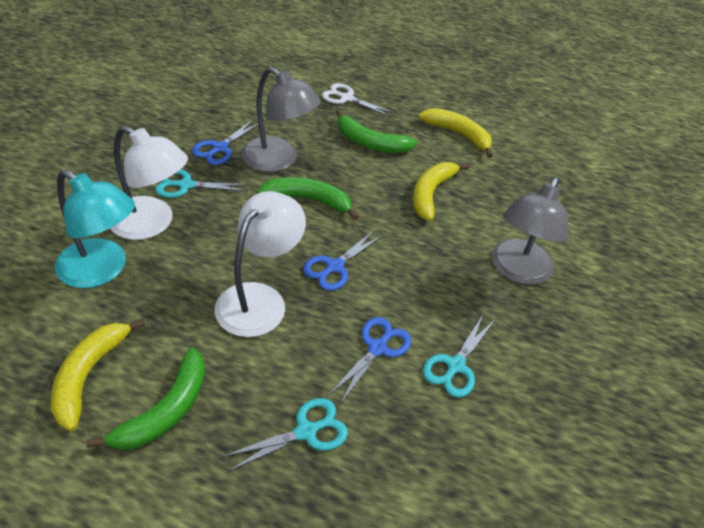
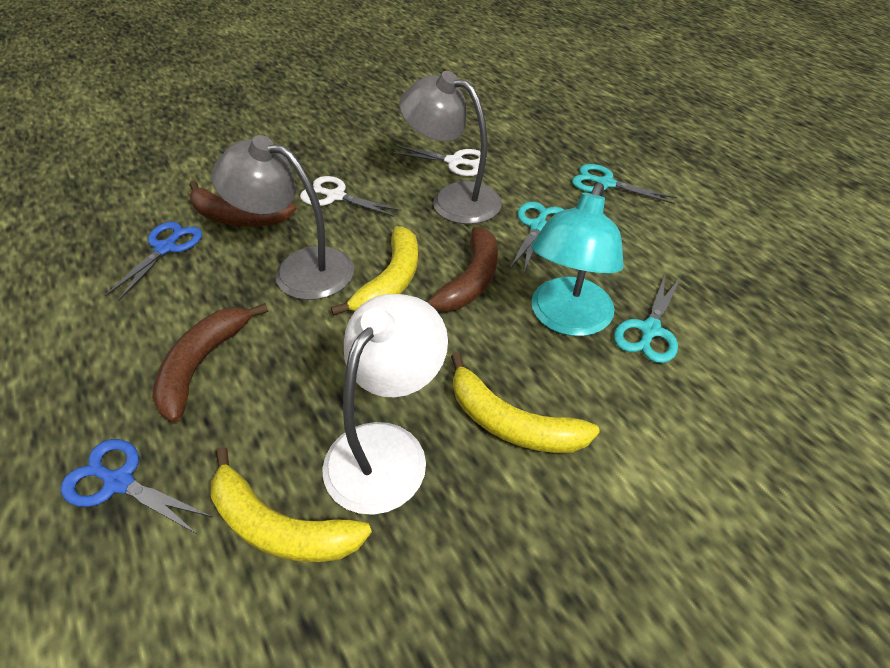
blue scissors: 3 -> 2
brown banana: 0 -> 3
green banana: 3 -> 0
white lamp: 2 -> 1
white scissors: 1 -> 2

